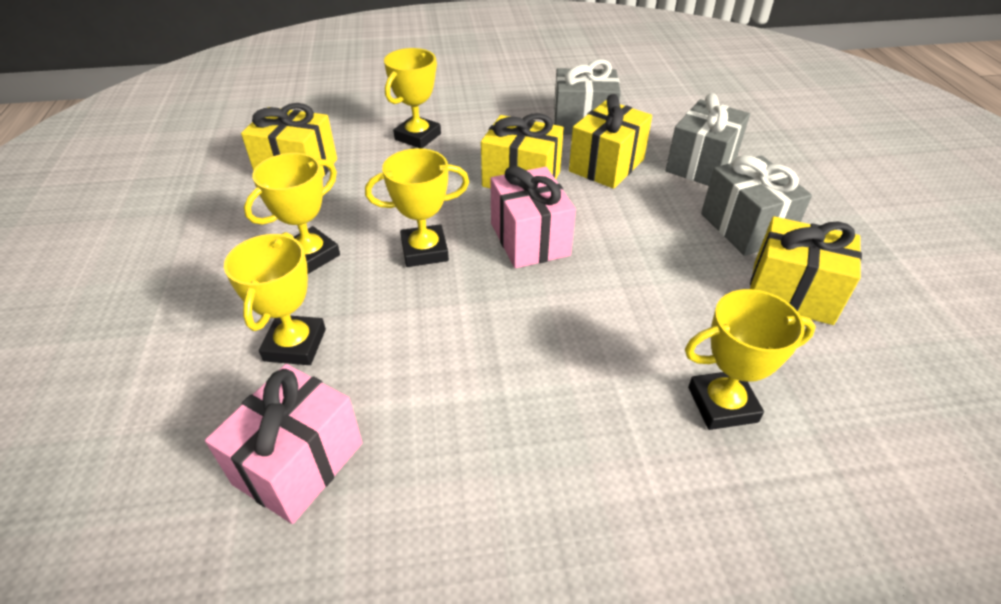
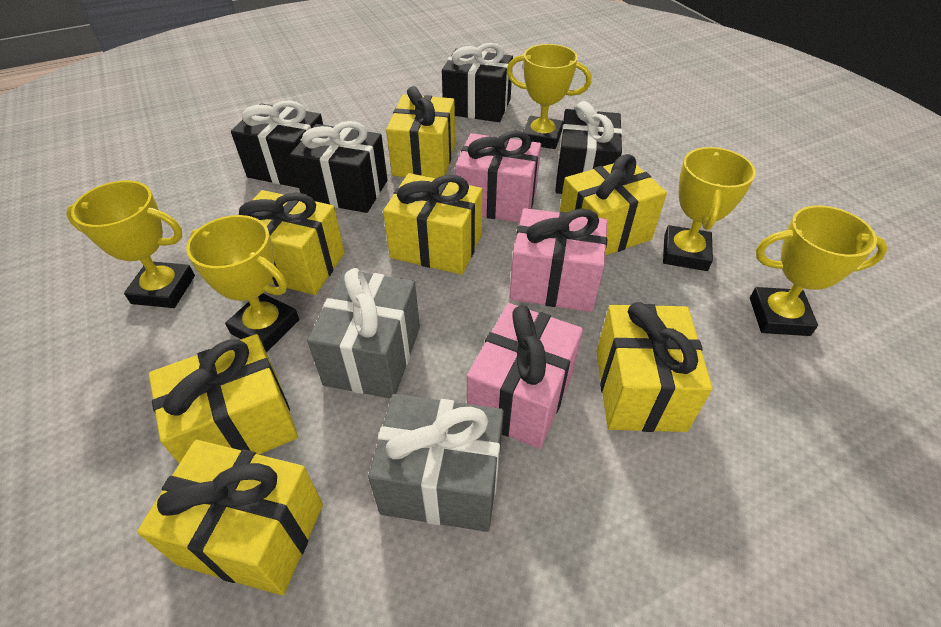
black gift: 0 -> 4
grey gift: 3 -> 2
pink gift: 2 -> 3
yellow gift: 4 -> 7

